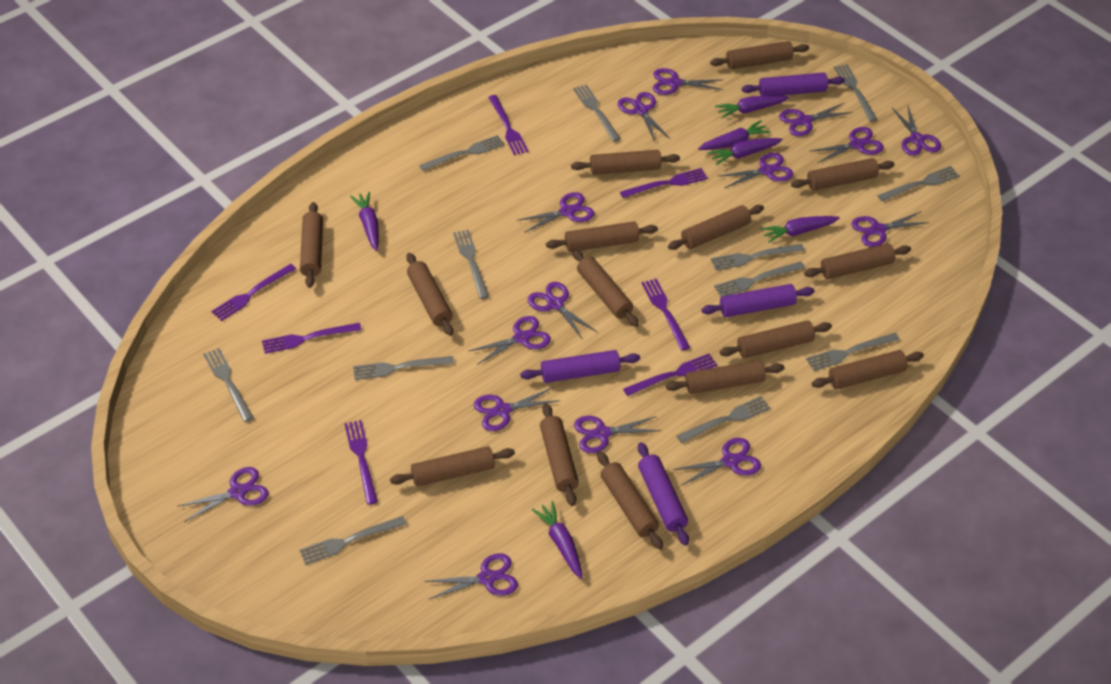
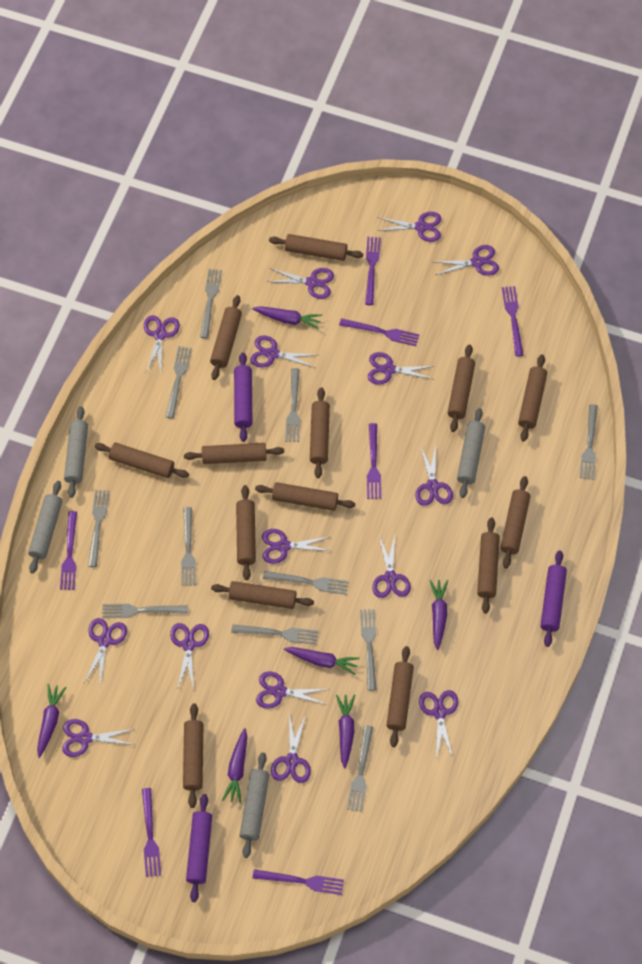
brown rolling pin: 15 -> 14
grey fork: 12 -> 11
grey rolling pin: 0 -> 4
purple rolling pin: 4 -> 3

